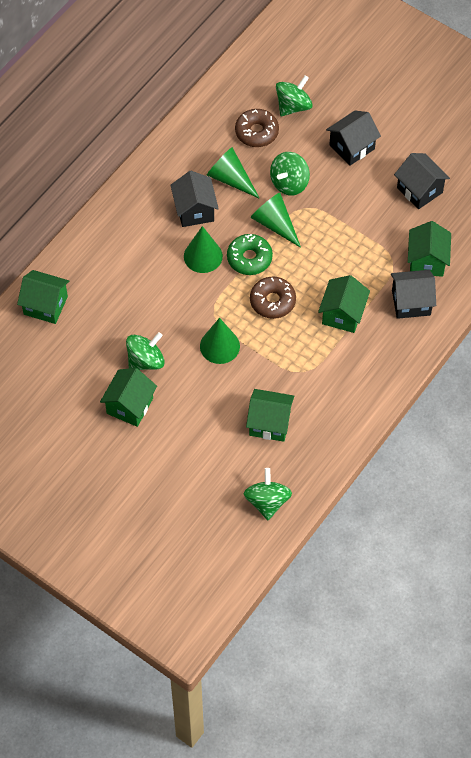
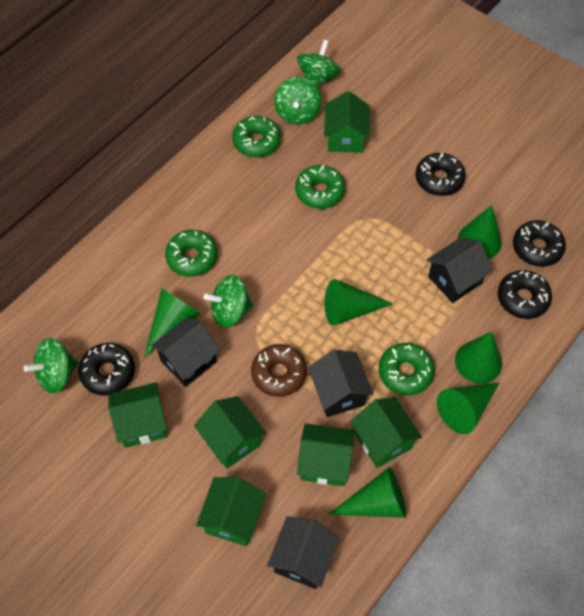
black donut: 0 -> 4
brown donut: 2 -> 1
green cone: 4 -> 6
green donut: 1 -> 4
green house: 5 -> 6

